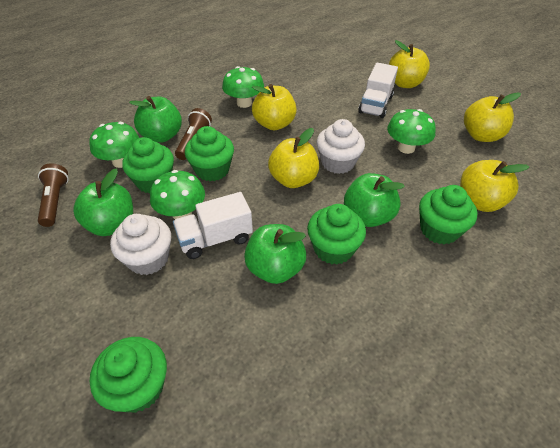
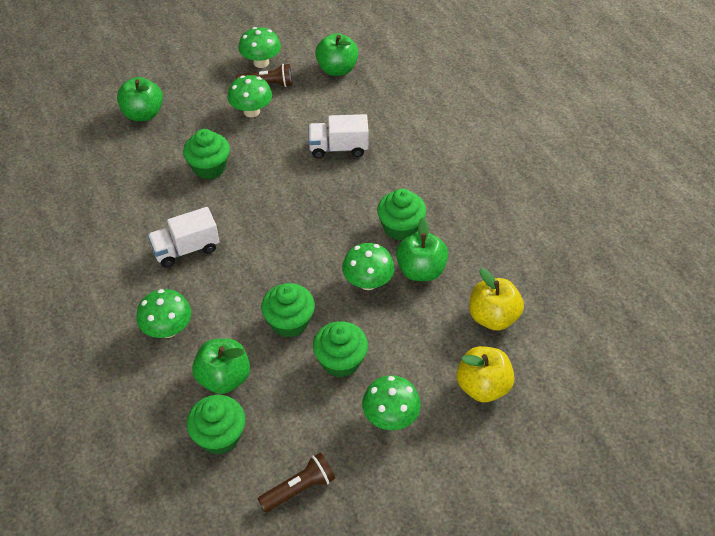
green mushroom: 4 -> 5
white cupcake: 2 -> 0
yellow apple: 5 -> 2

